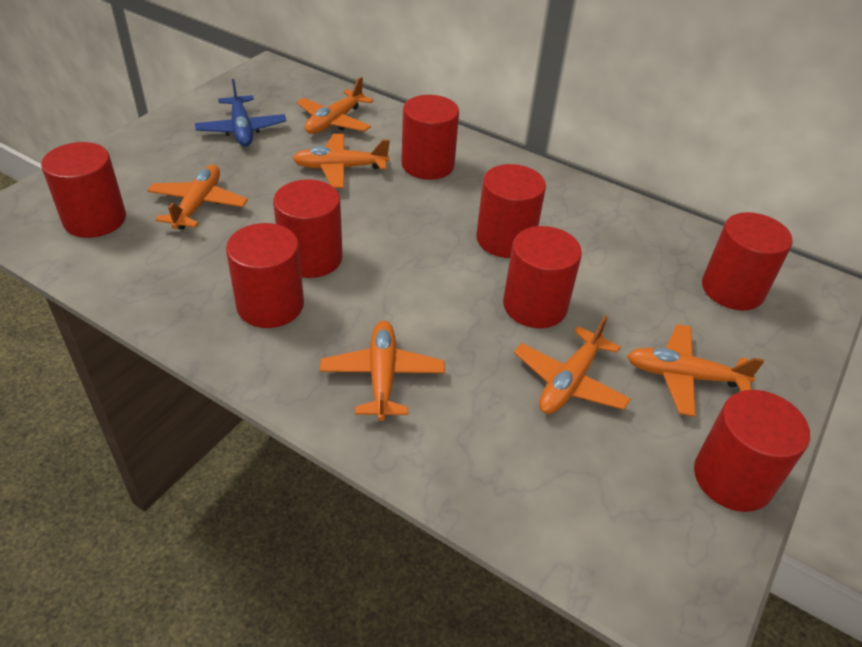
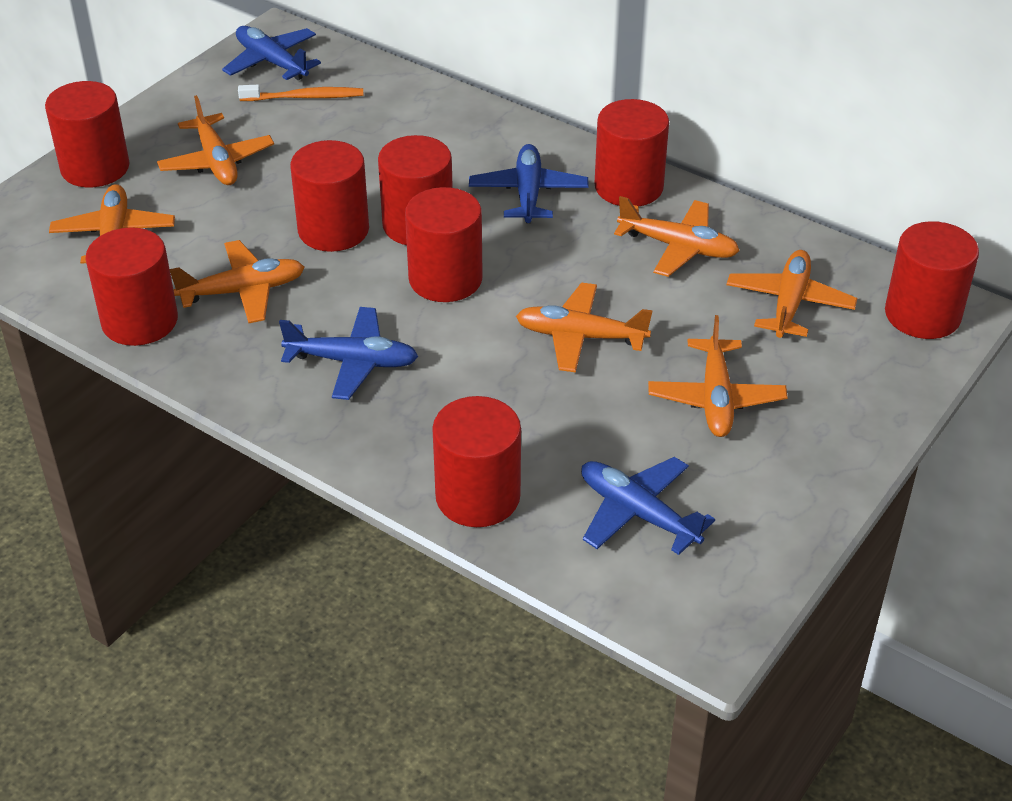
blue plane: 1 -> 4
orange plane: 6 -> 7
orange toothbrush: 0 -> 1

